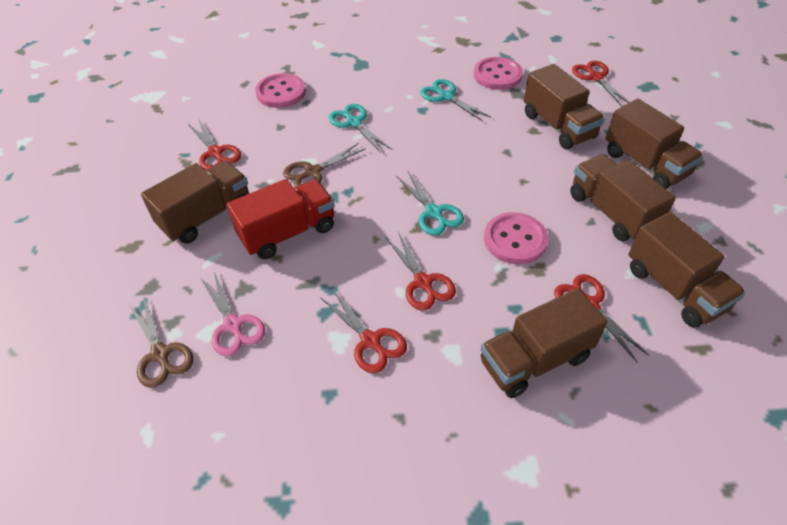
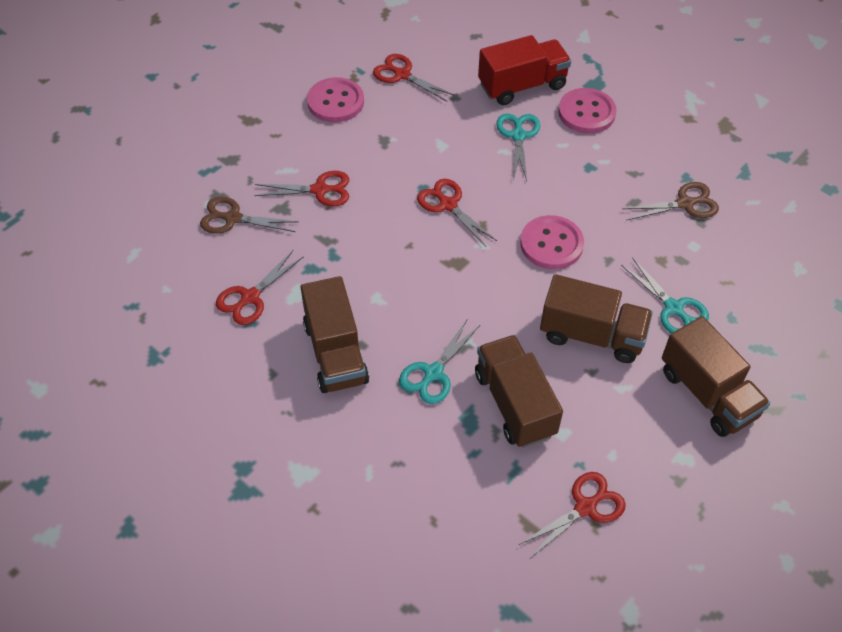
brown truck: 6 -> 4
pink scissors: 1 -> 0

